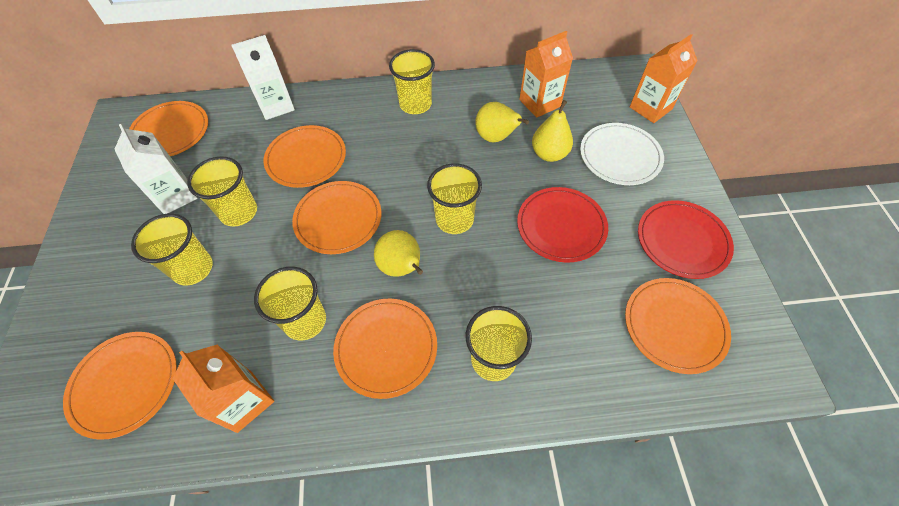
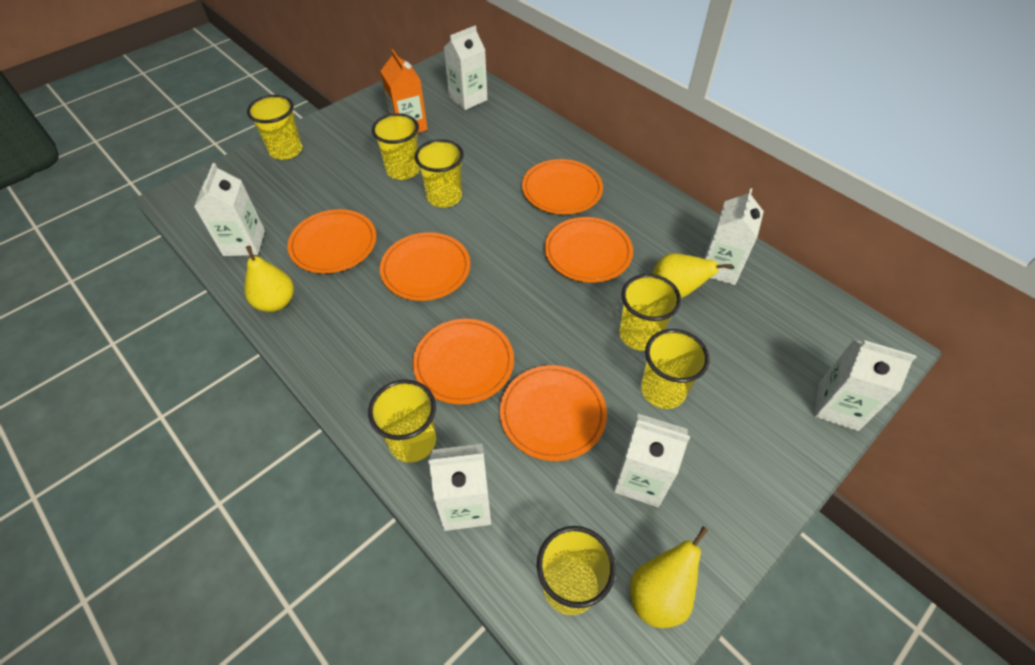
orange carton: 3 -> 1
red plate: 2 -> 0
white carton: 2 -> 6
white plate: 1 -> 0
yellow cup: 6 -> 7

